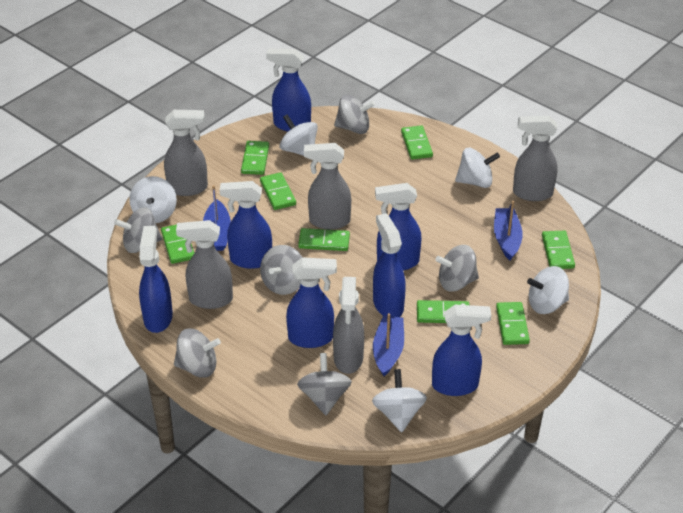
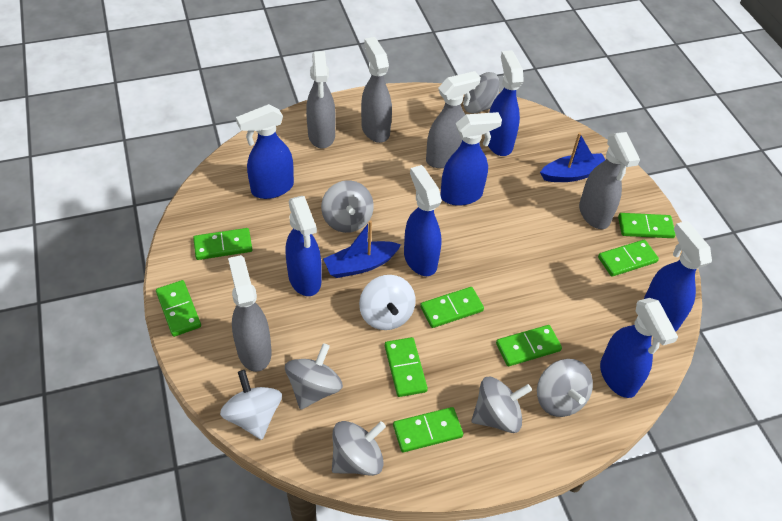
blue boat: 3 -> 2
white spinning top: 5 -> 2

